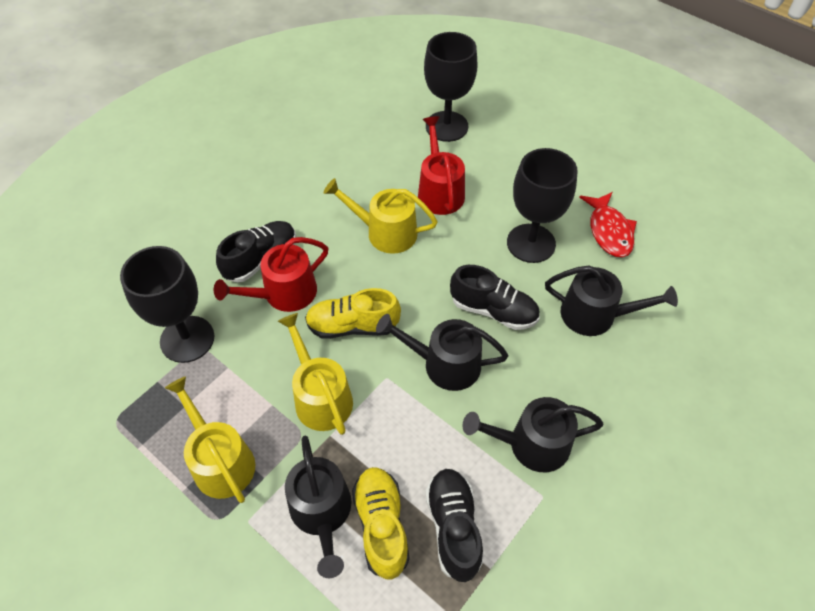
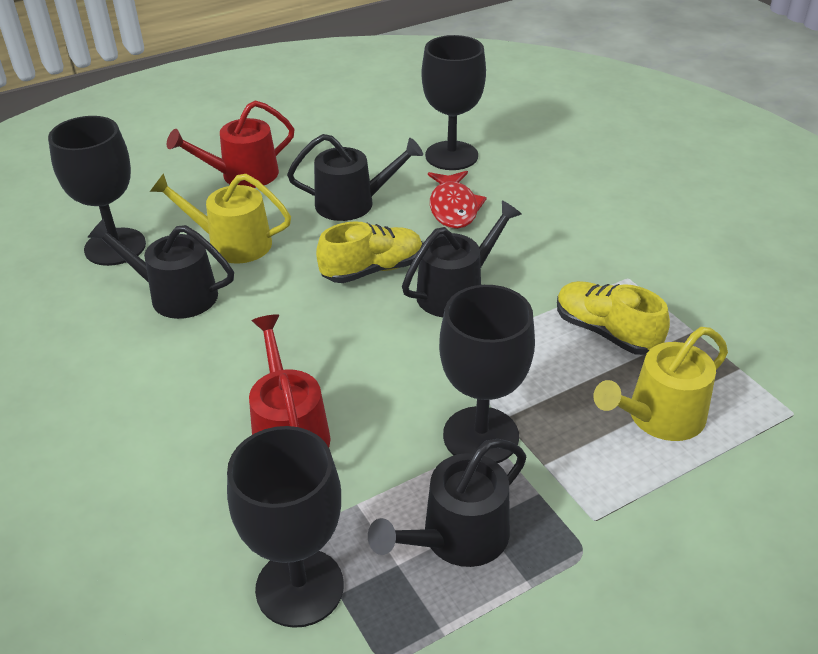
black goblet: 3 -> 4
black shoe: 3 -> 0
yellow watering can: 3 -> 2

